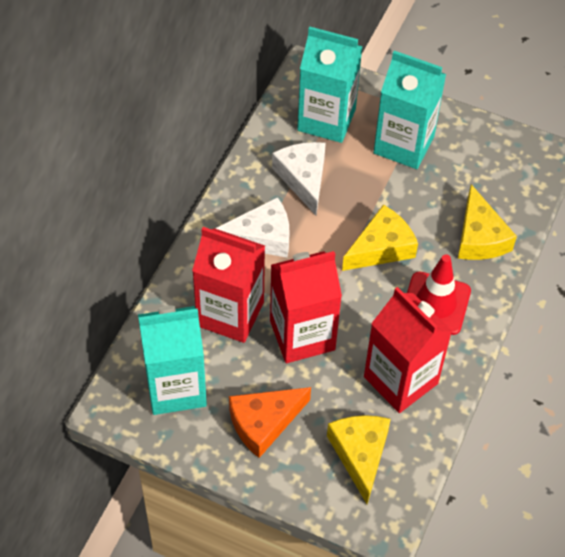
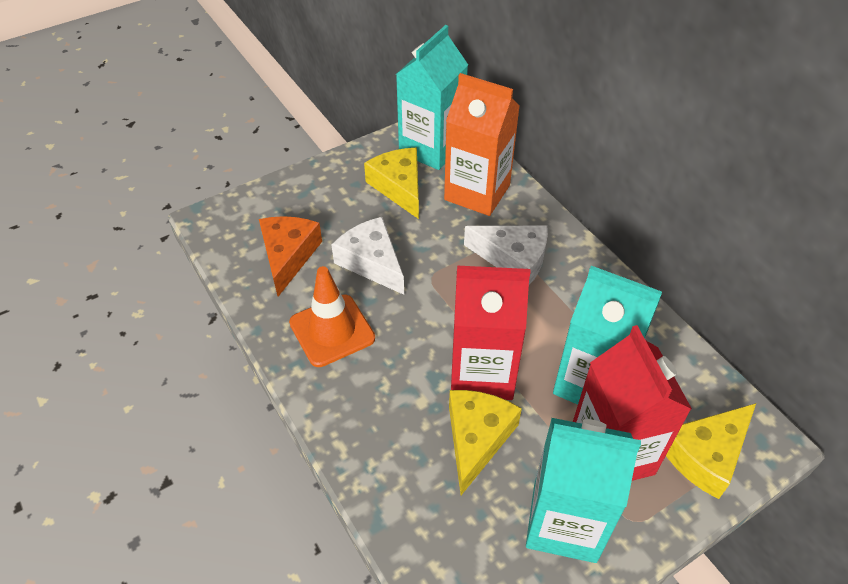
orange carton: 0 -> 1
orange traffic cone: 0 -> 1
red carton: 3 -> 2
red traffic cone: 1 -> 0

